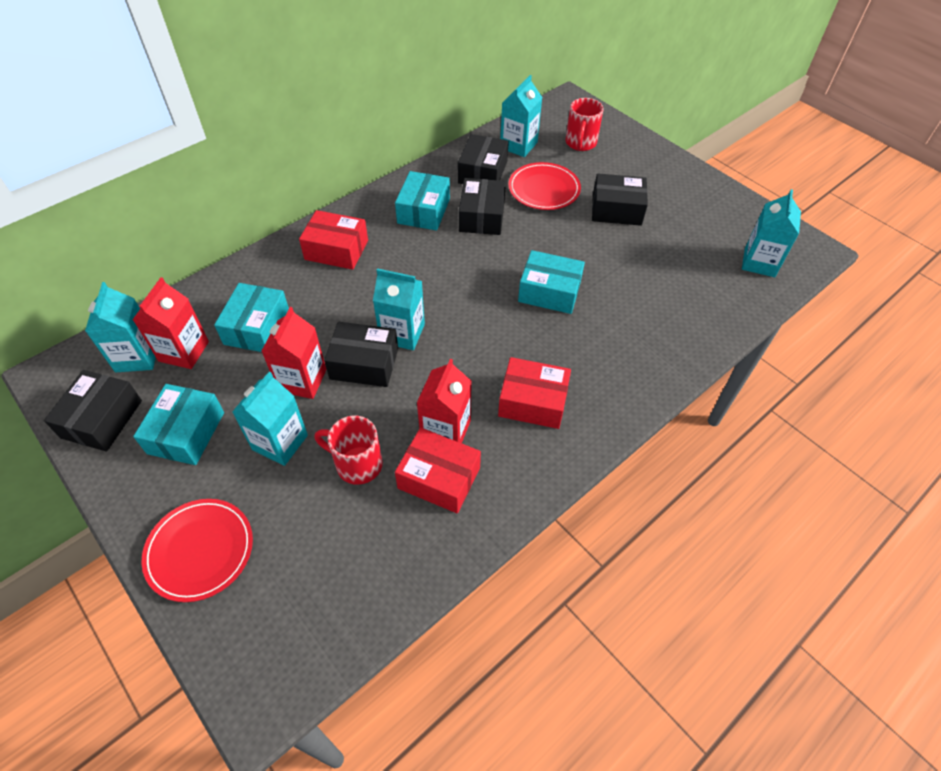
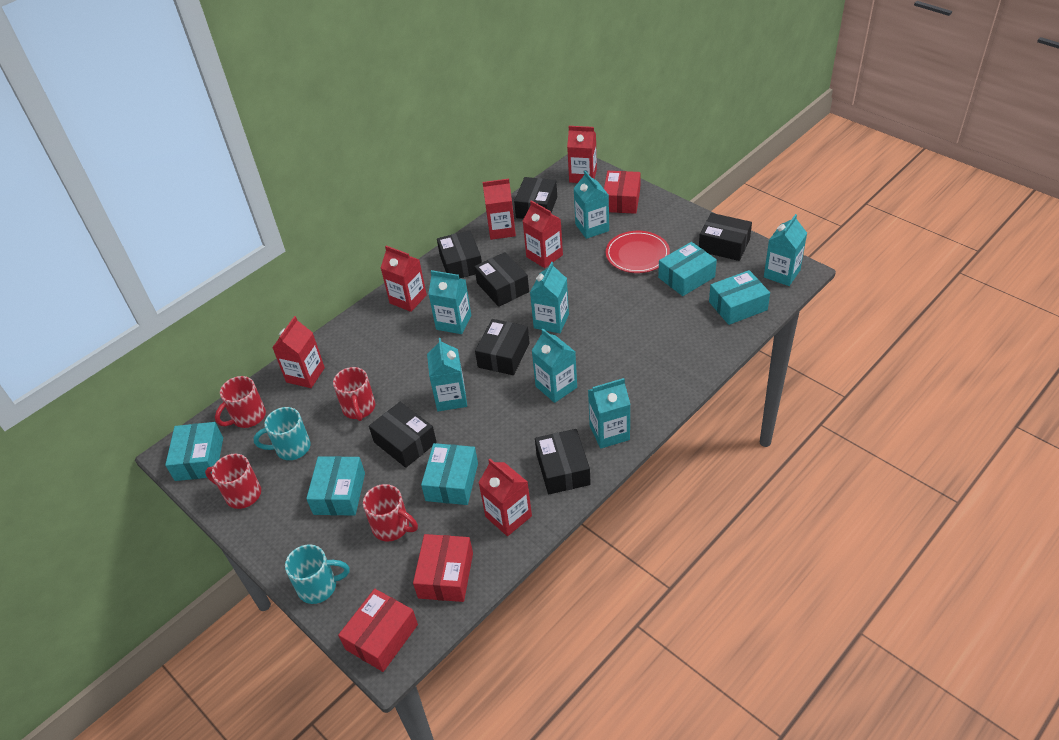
black box: 5 -> 7
red carton: 3 -> 6
red mug: 2 -> 4
red plate: 2 -> 1
turquoise box: 4 -> 5
turquoise carton: 5 -> 7
turquoise mug: 0 -> 2

